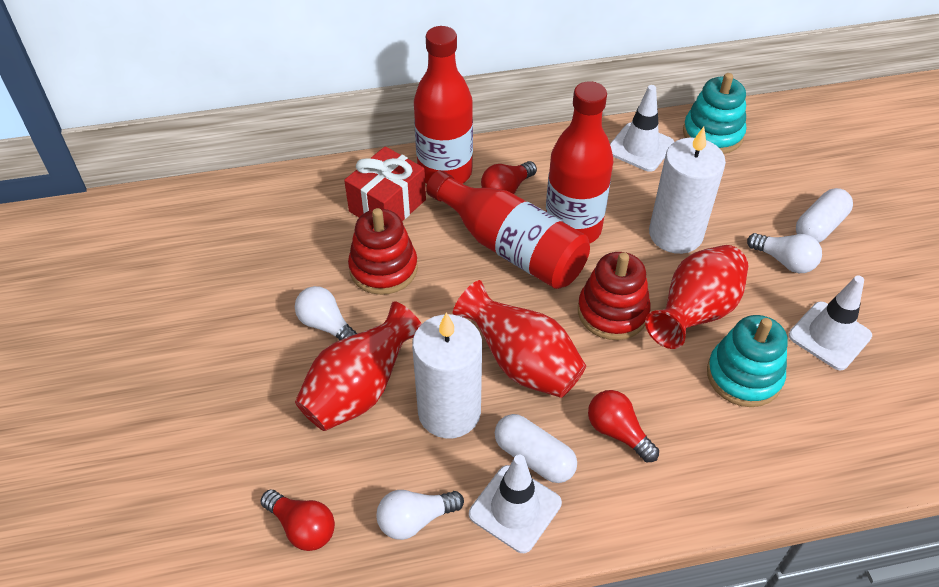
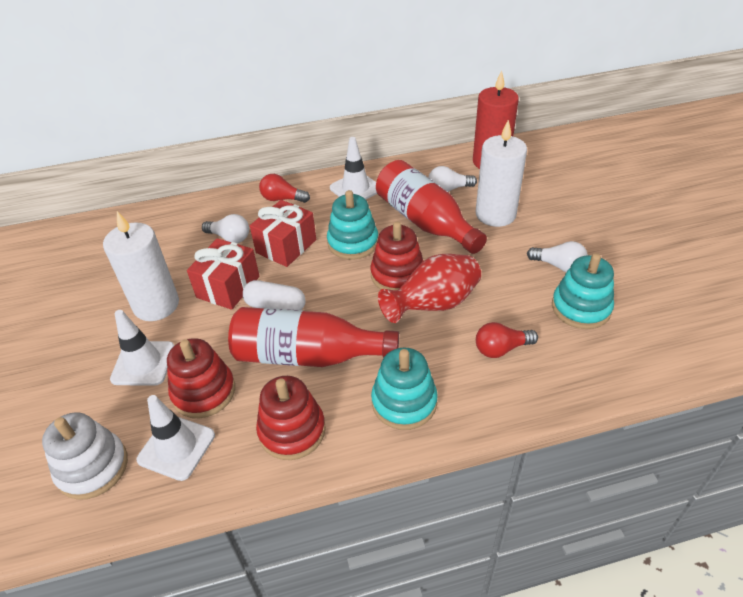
red bottle: 3 -> 2
red candle: 0 -> 1
red gift: 1 -> 2
red light bulb: 3 -> 2
red stacking toy: 2 -> 3
red vase: 3 -> 1
turquoise stacking toy: 2 -> 3
white capsule: 2 -> 1
white stacking toy: 0 -> 1

